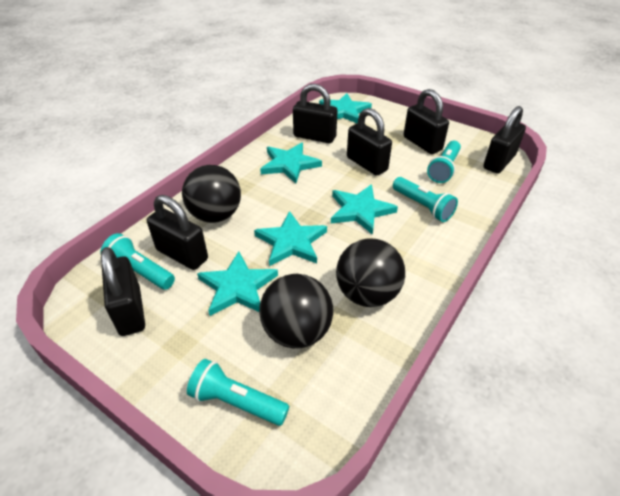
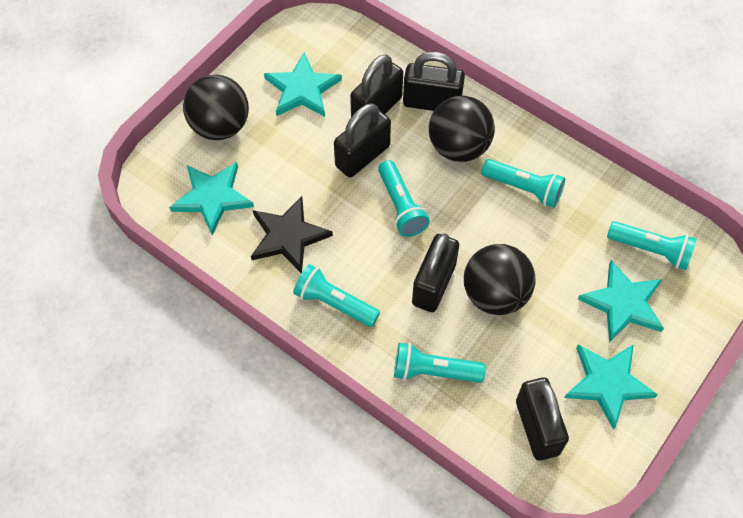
black padlock: 6 -> 5
black star: 0 -> 1
turquoise flashlight: 4 -> 5
turquoise star: 5 -> 4

